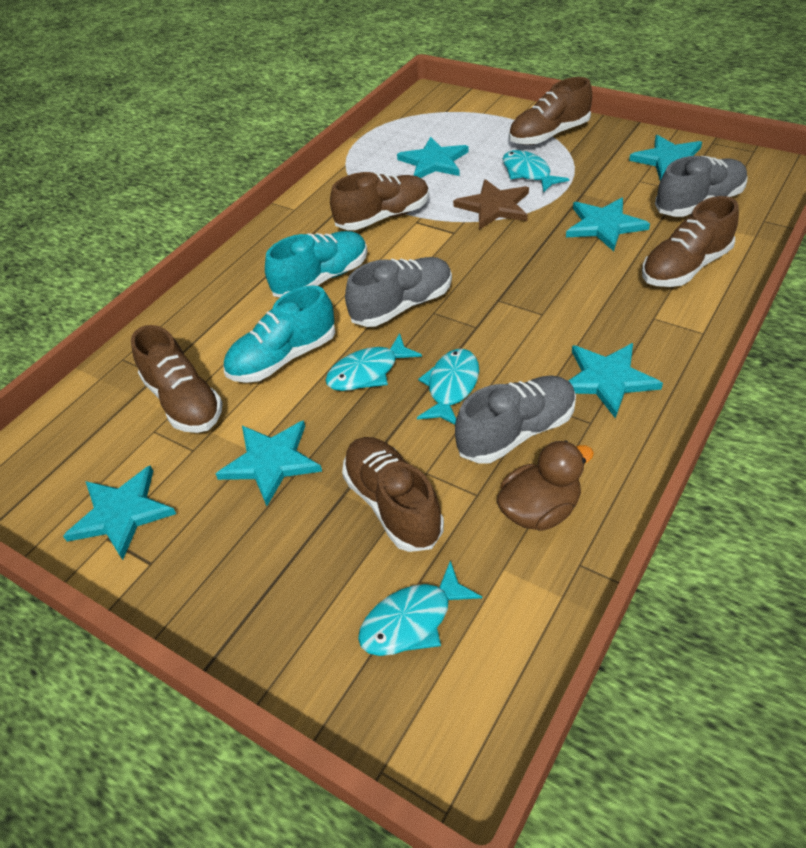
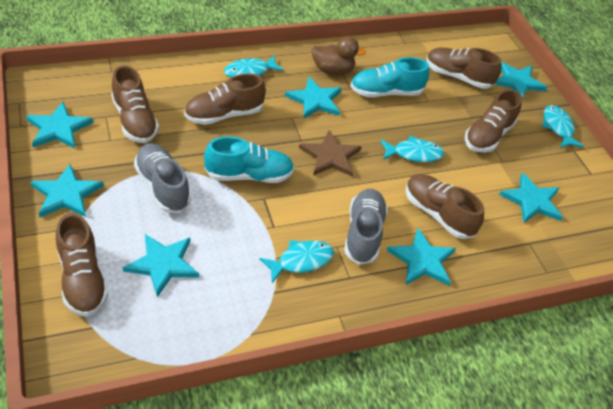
brown shoe: 5 -> 6
grey shoe: 3 -> 2
turquoise star: 6 -> 7

